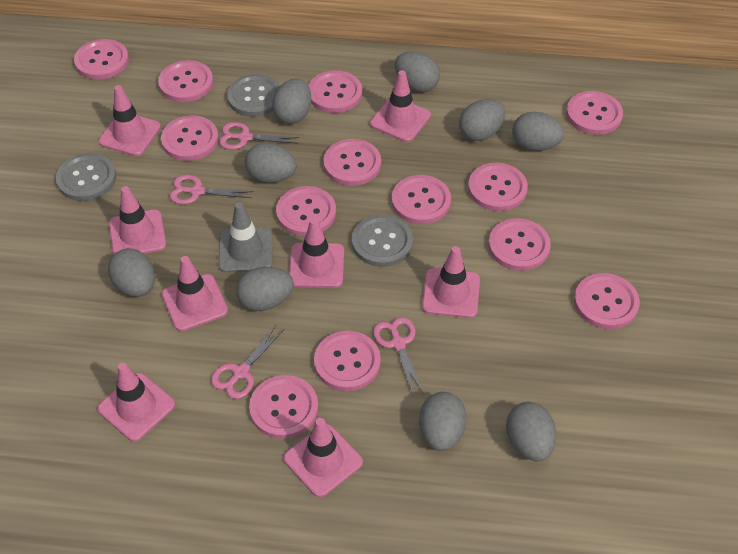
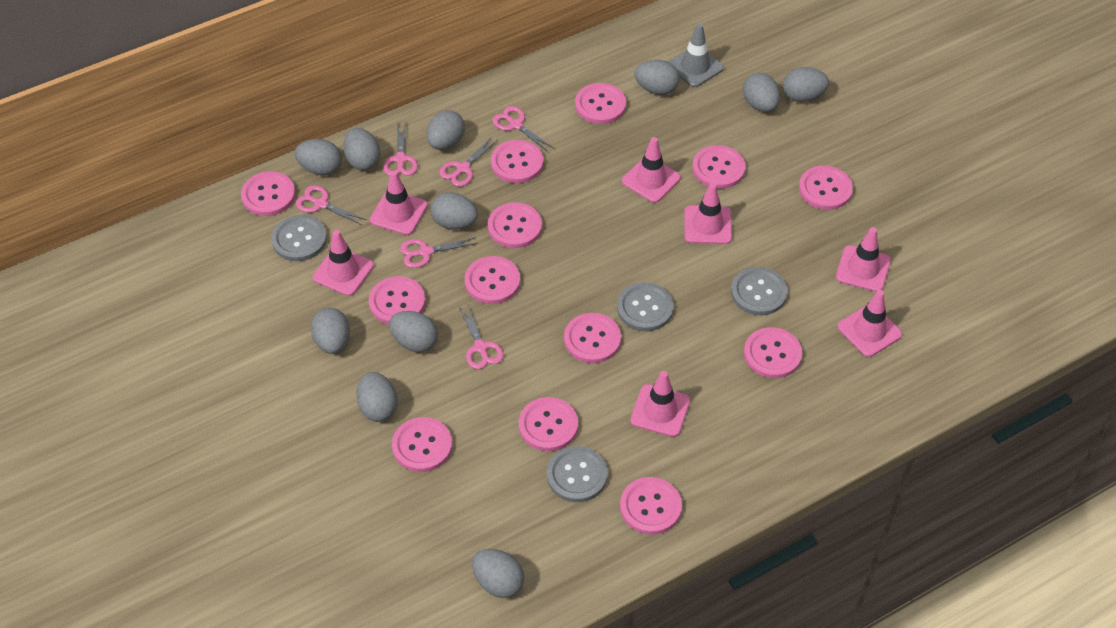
grey button: 3 -> 4
grey egg: 9 -> 11
pink scissors: 4 -> 6
pink traffic cone: 8 -> 7

